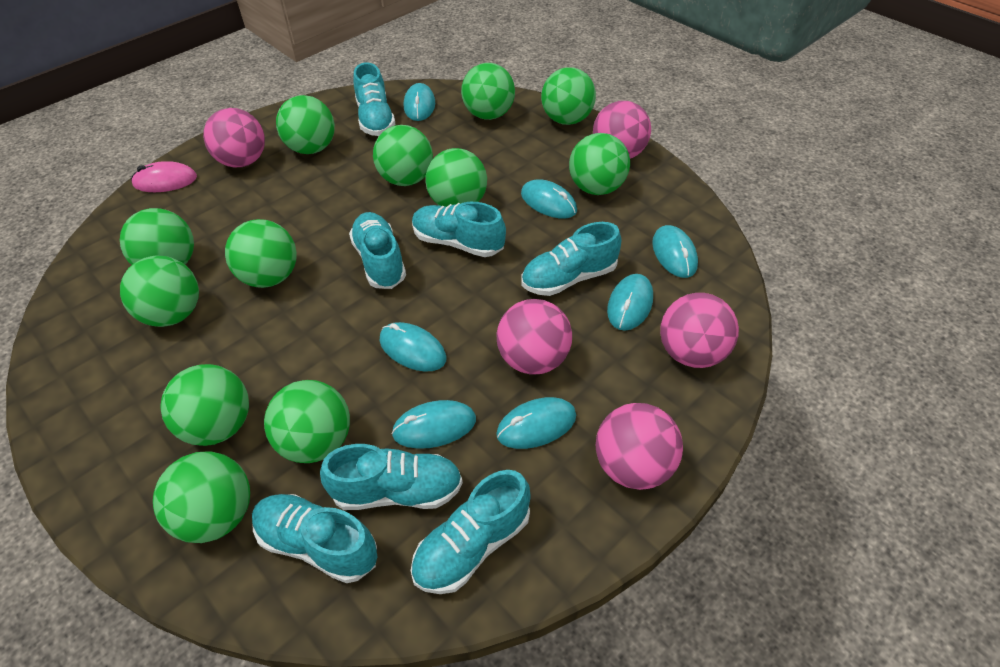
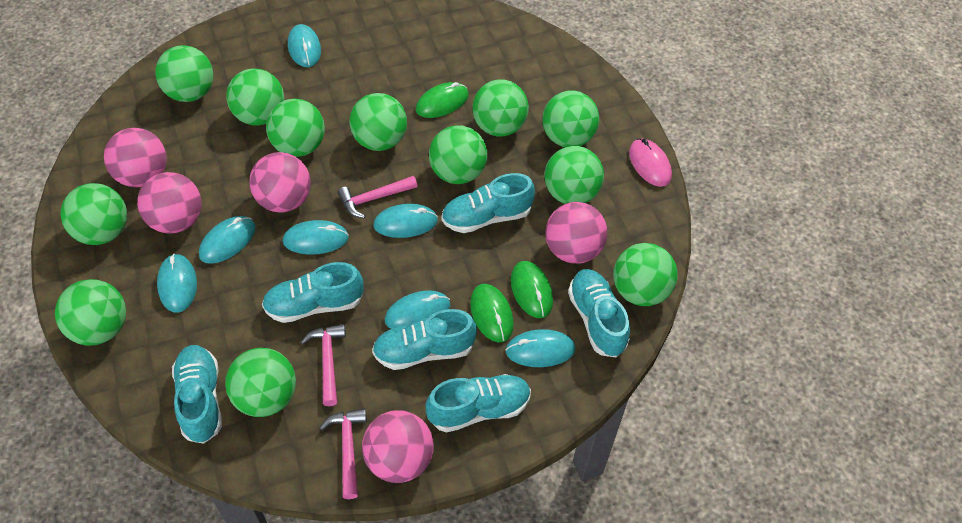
green mouse: 0 -> 3
pink hammer: 0 -> 3
turquoise shoe: 7 -> 6

